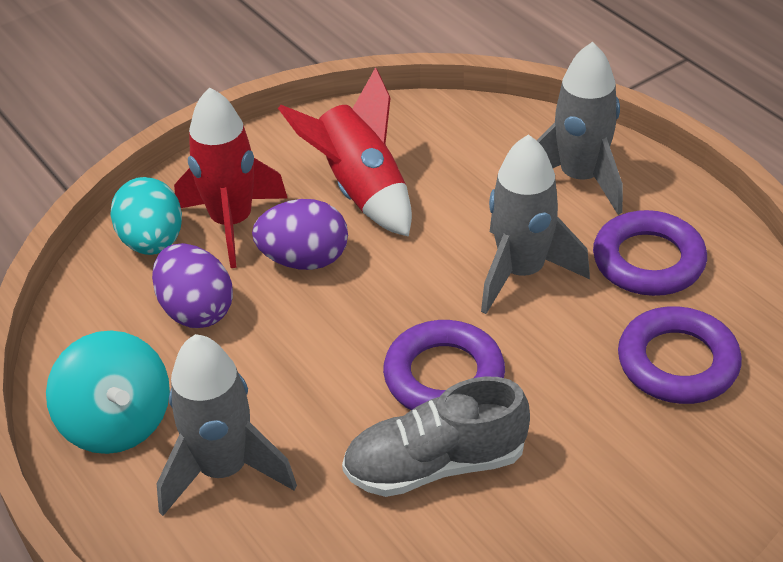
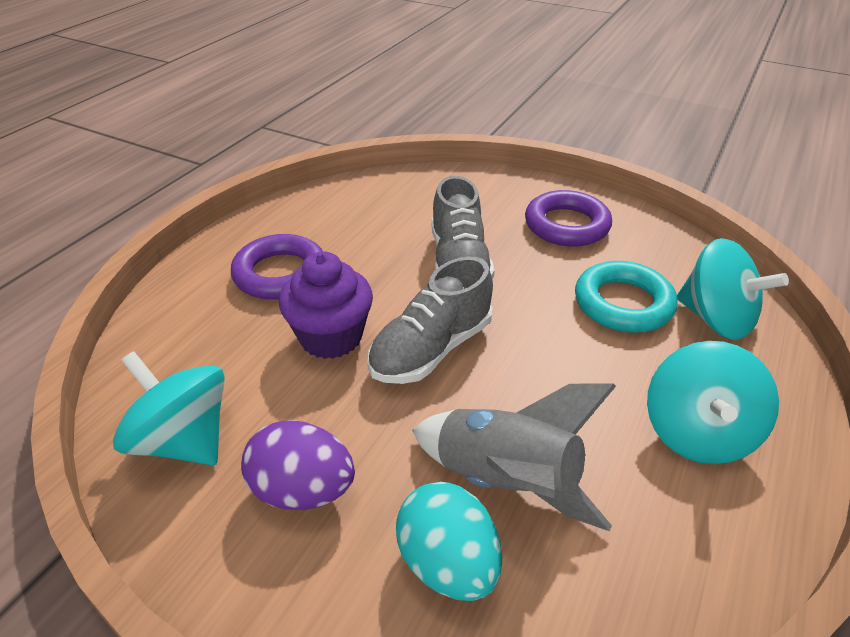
grey rocket: 3 -> 1
grey shoe: 1 -> 2
purple cupcake: 0 -> 1
purple egg: 2 -> 1
purple ring: 3 -> 2
red rocket: 2 -> 0
turquoise ring: 0 -> 1
turquoise spinning top: 1 -> 3

